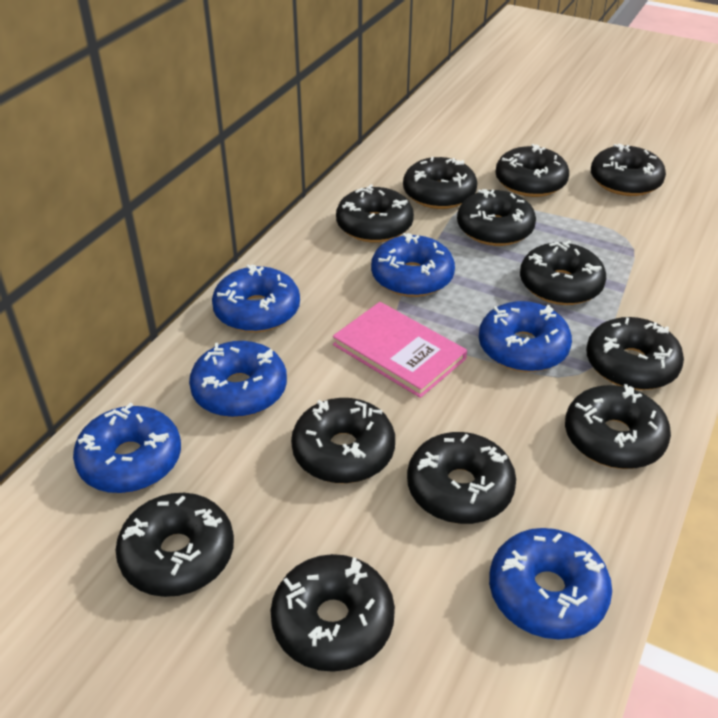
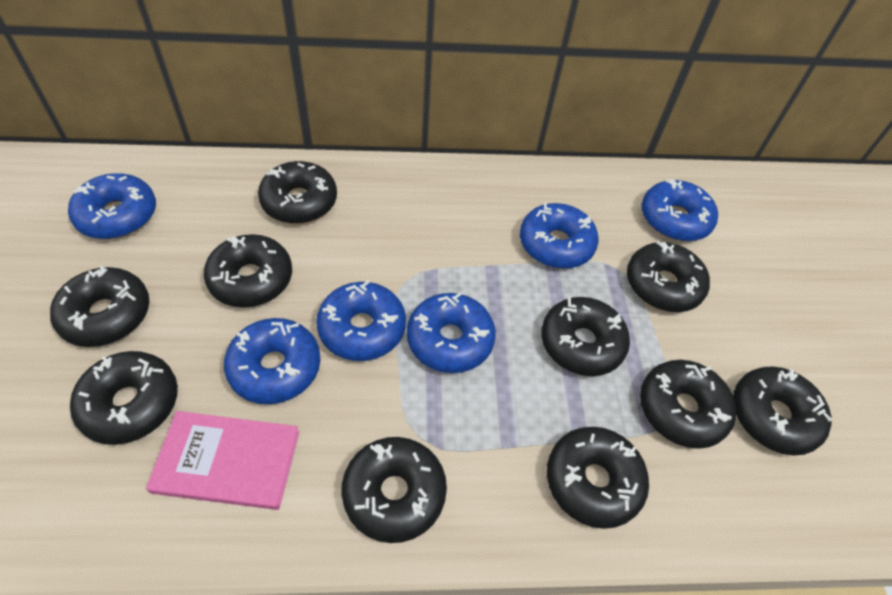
black donut: 12 -> 10

